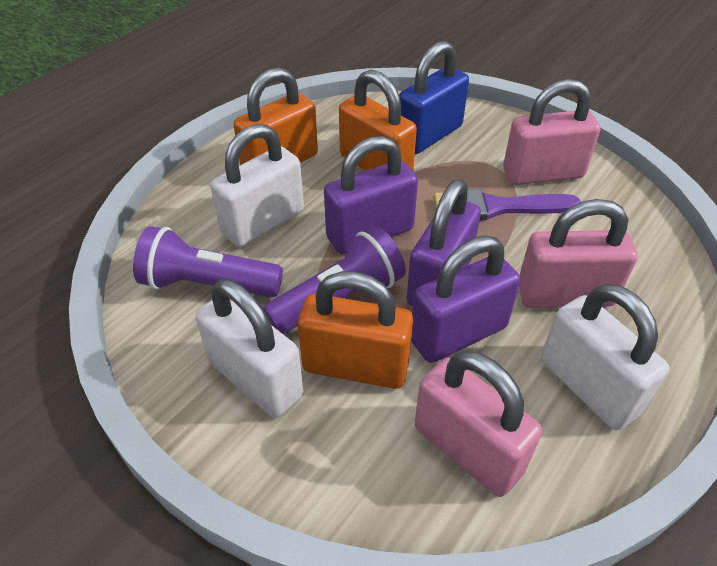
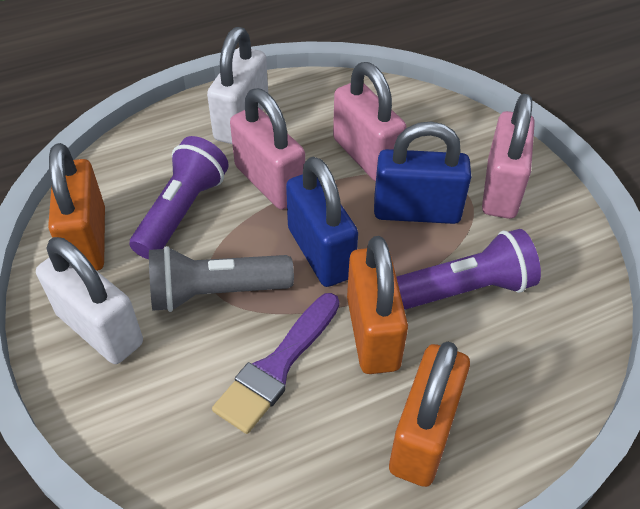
blue padlock: 1 -> 2
grey flashlight: 0 -> 1
purple padlock: 3 -> 0
white padlock: 3 -> 2

